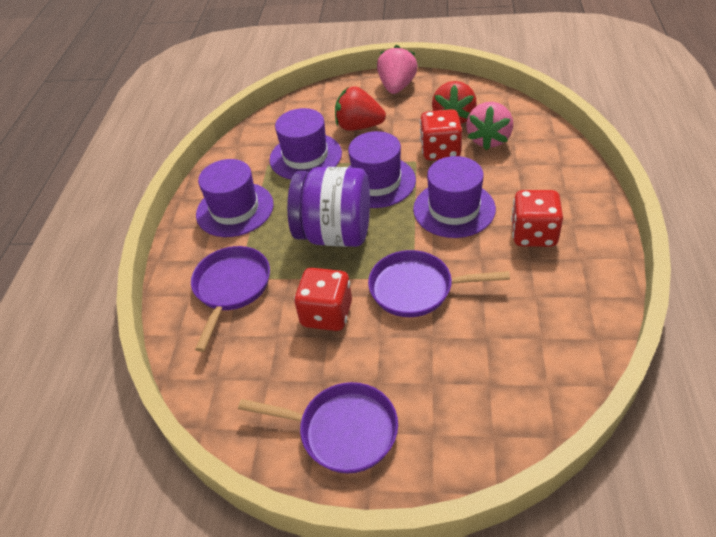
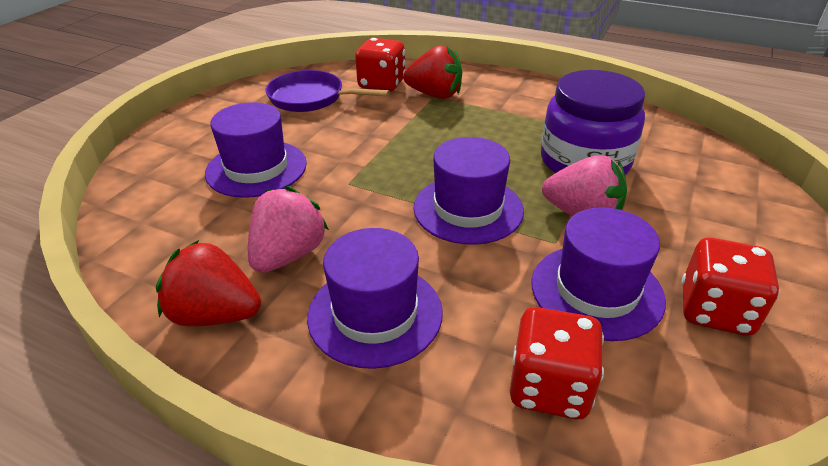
purple pan: 3 -> 1

